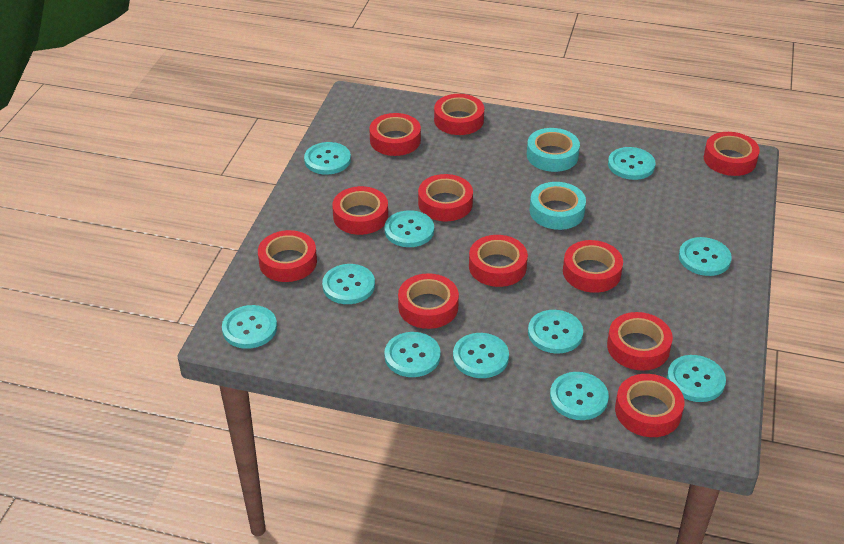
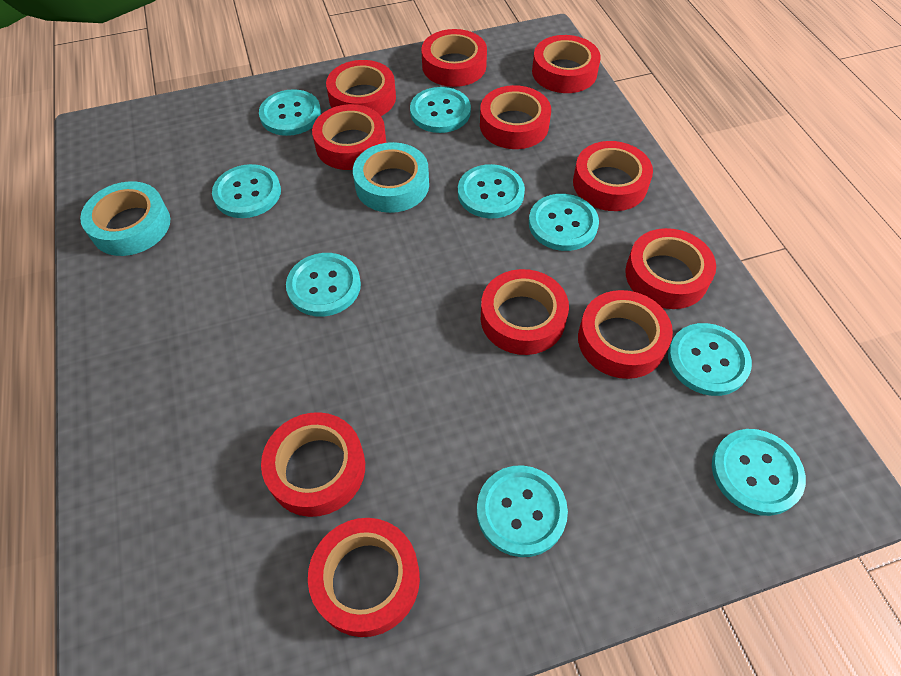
turquoise button: 11 -> 9

